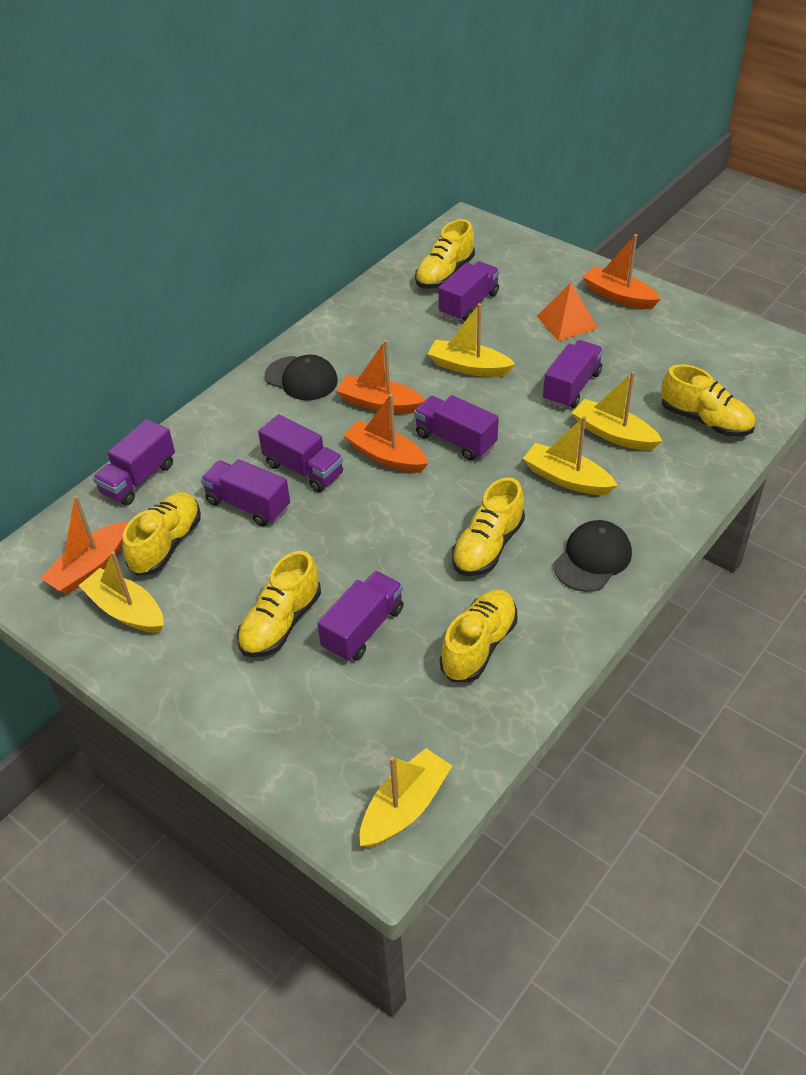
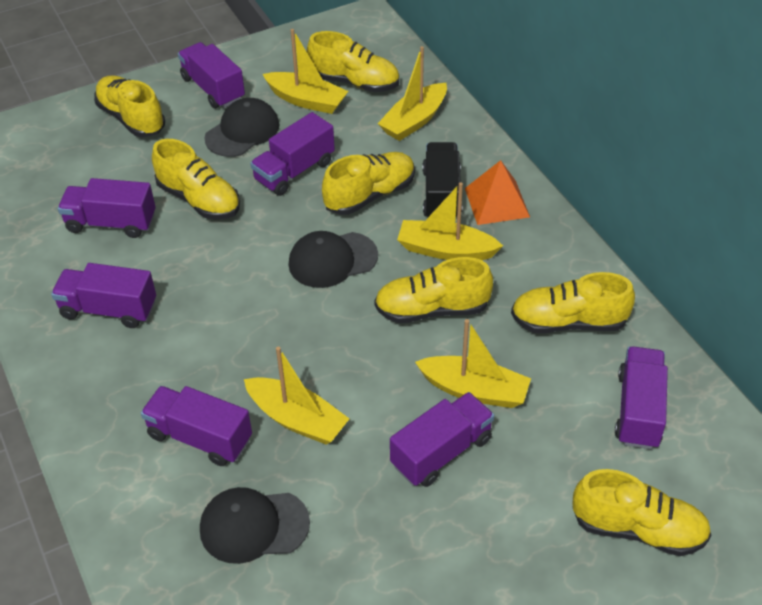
black cap: 2 -> 3
black truck: 0 -> 1
orange boat: 4 -> 0
yellow shoe: 6 -> 7

